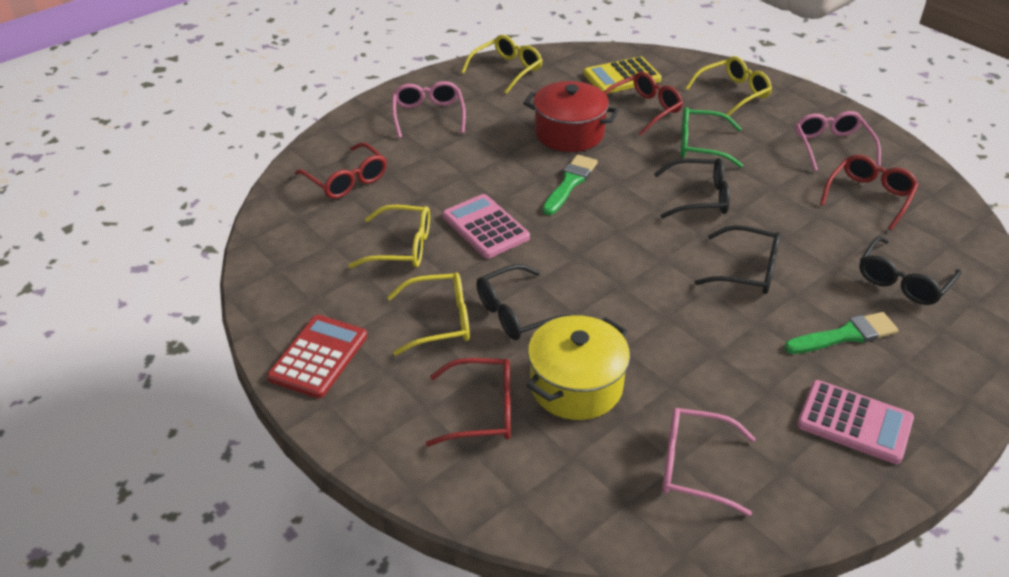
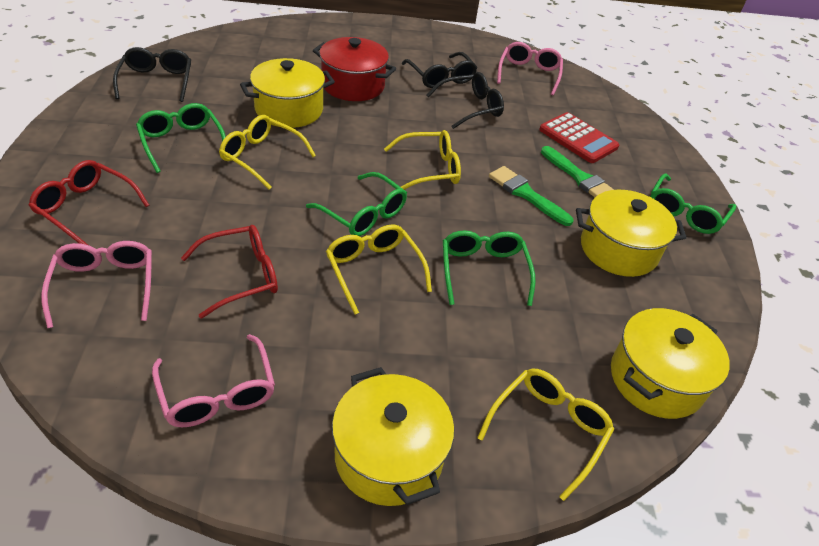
black glasses: 4 -> 3
green glasses: 1 -> 4
pink calculator: 2 -> 0
red glasses: 4 -> 2
yellow calculator: 1 -> 0
yellow pot: 1 -> 4

